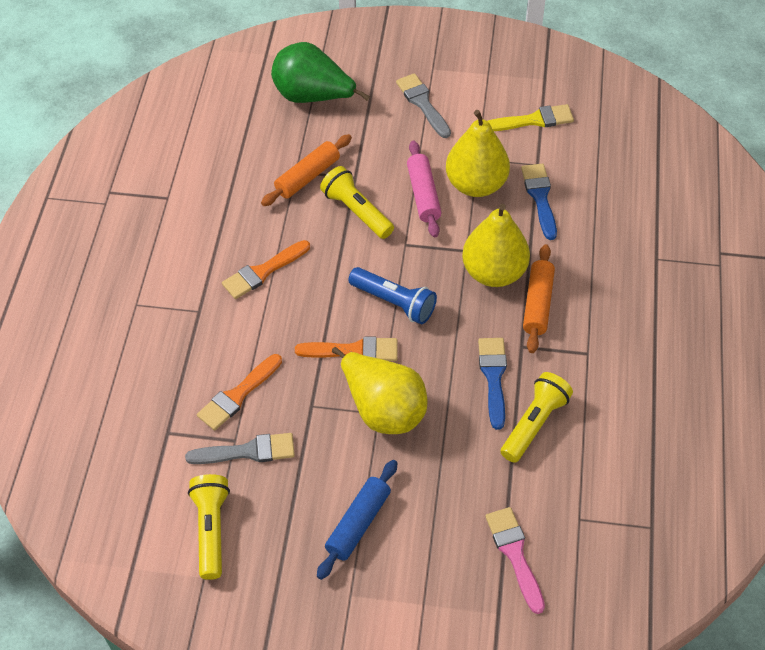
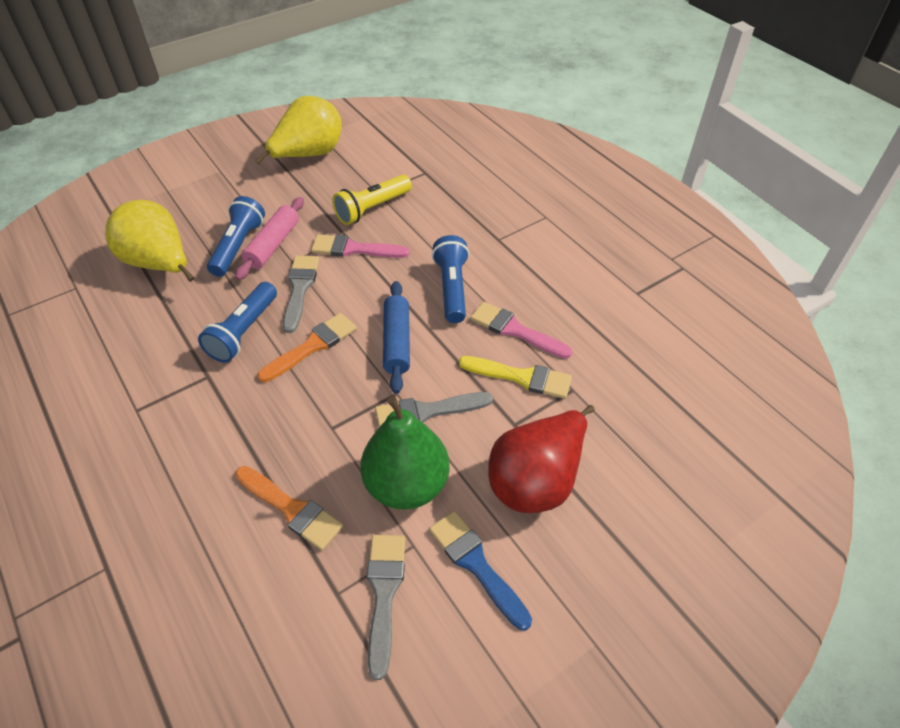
blue brush: 2 -> 1
blue flashlight: 1 -> 3
grey brush: 2 -> 3
orange brush: 3 -> 2
orange rolling pin: 2 -> 0
pink brush: 1 -> 2
red pear: 0 -> 1
yellow flashlight: 3 -> 1
yellow pear: 3 -> 2

